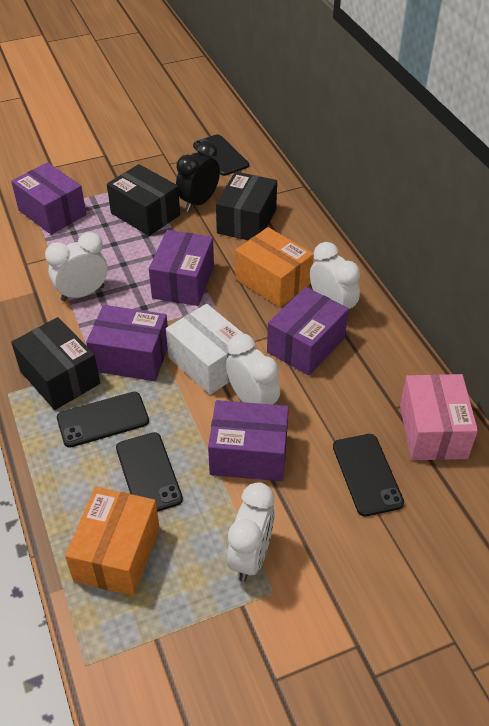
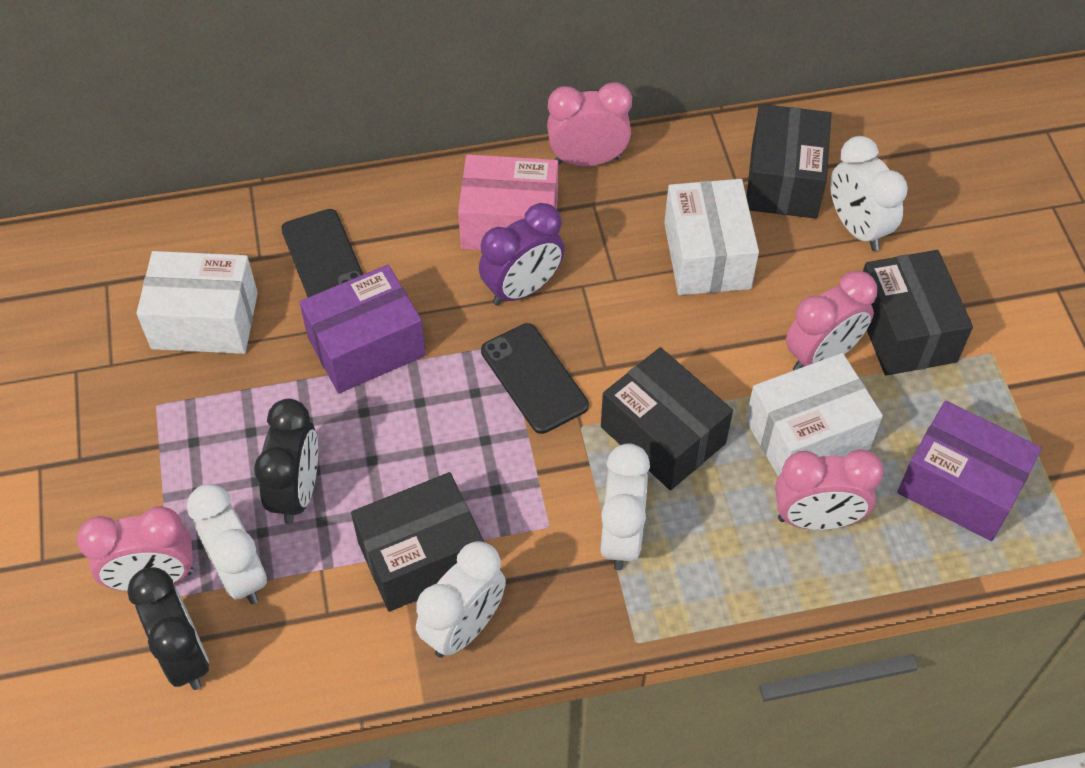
black box: 3 -> 4
black clock: 1 -> 2
black phone: 4 -> 2
orange box: 2 -> 0
pink clock: 0 -> 4
purple box: 5 -> 2
purple clock: 0 -> 1
white box: 1 -> 3

